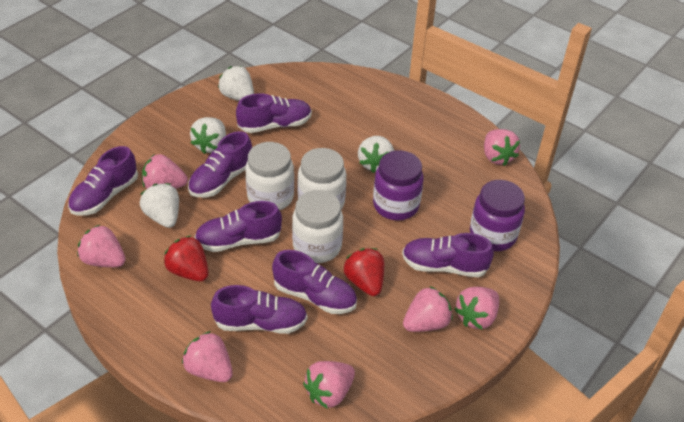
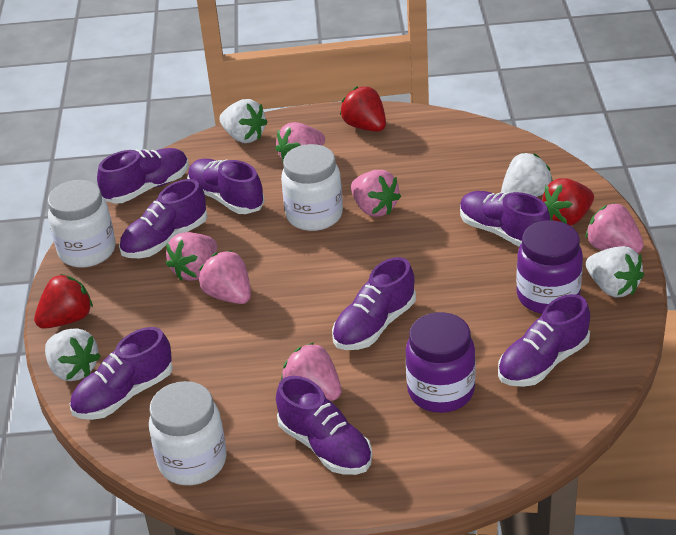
pink strawberry: 7 -> 6
purple shoe: 7 -> 8
red strawberry: 2 -> 3

